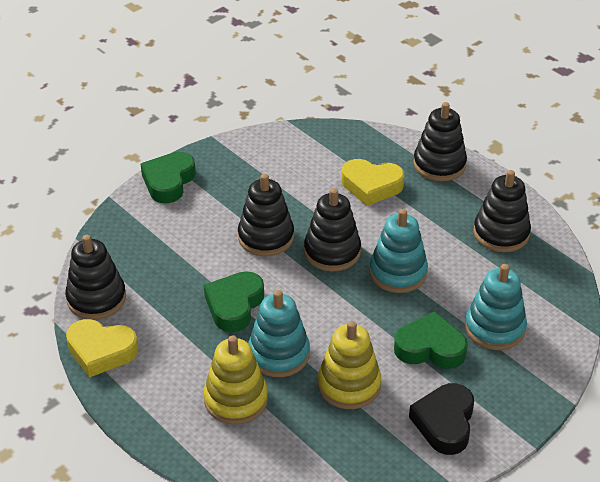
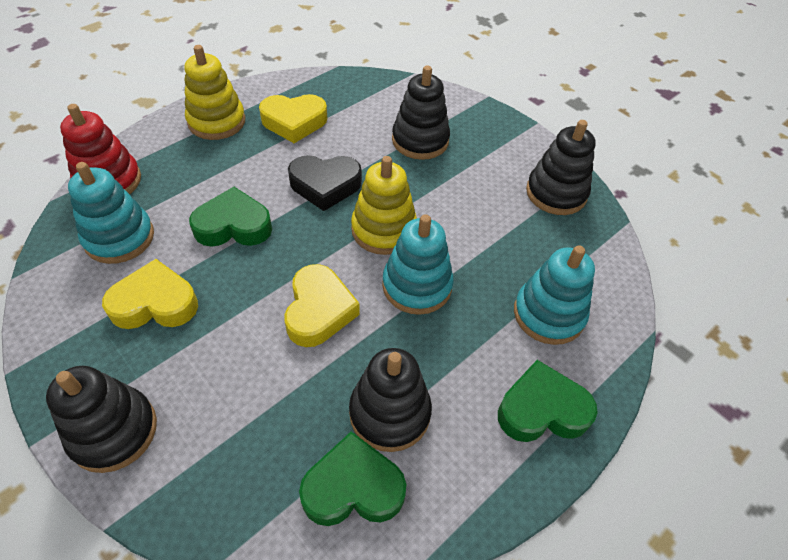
black stacking toy: 5 -> 4
red stacking toy: 0 -> 1
yellow heart: 2 -> 3

